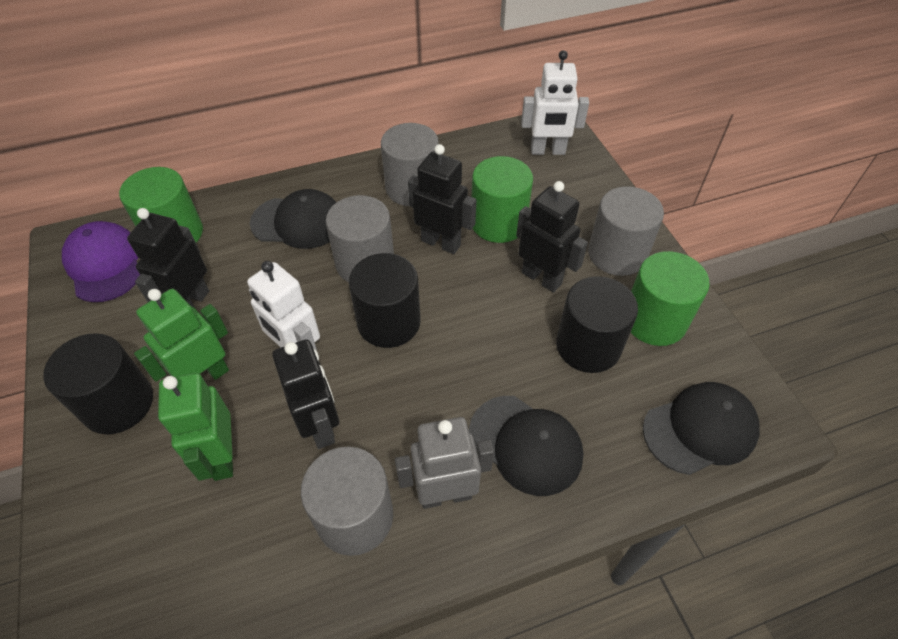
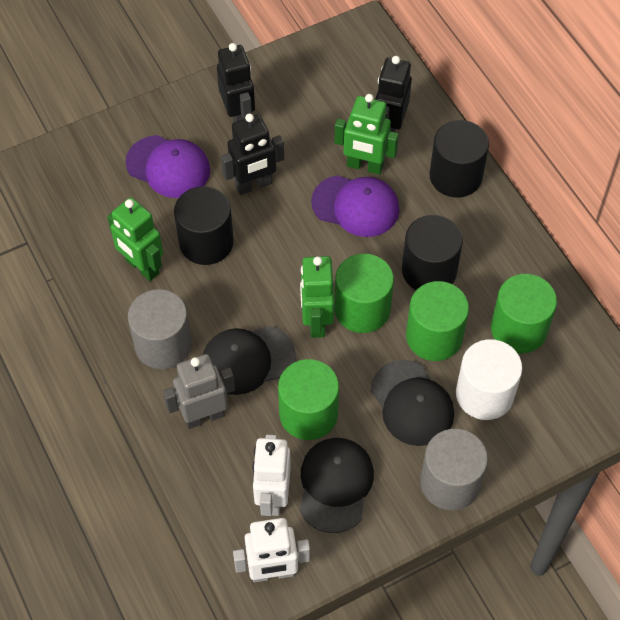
black robot: 4 -> 3
green cylinder: 3 -> 4
green robot: 2 -> 3
grey cylinder: 4 -> 2
purple cap: 1 -> 2
white cylinder: 0 -> 1

